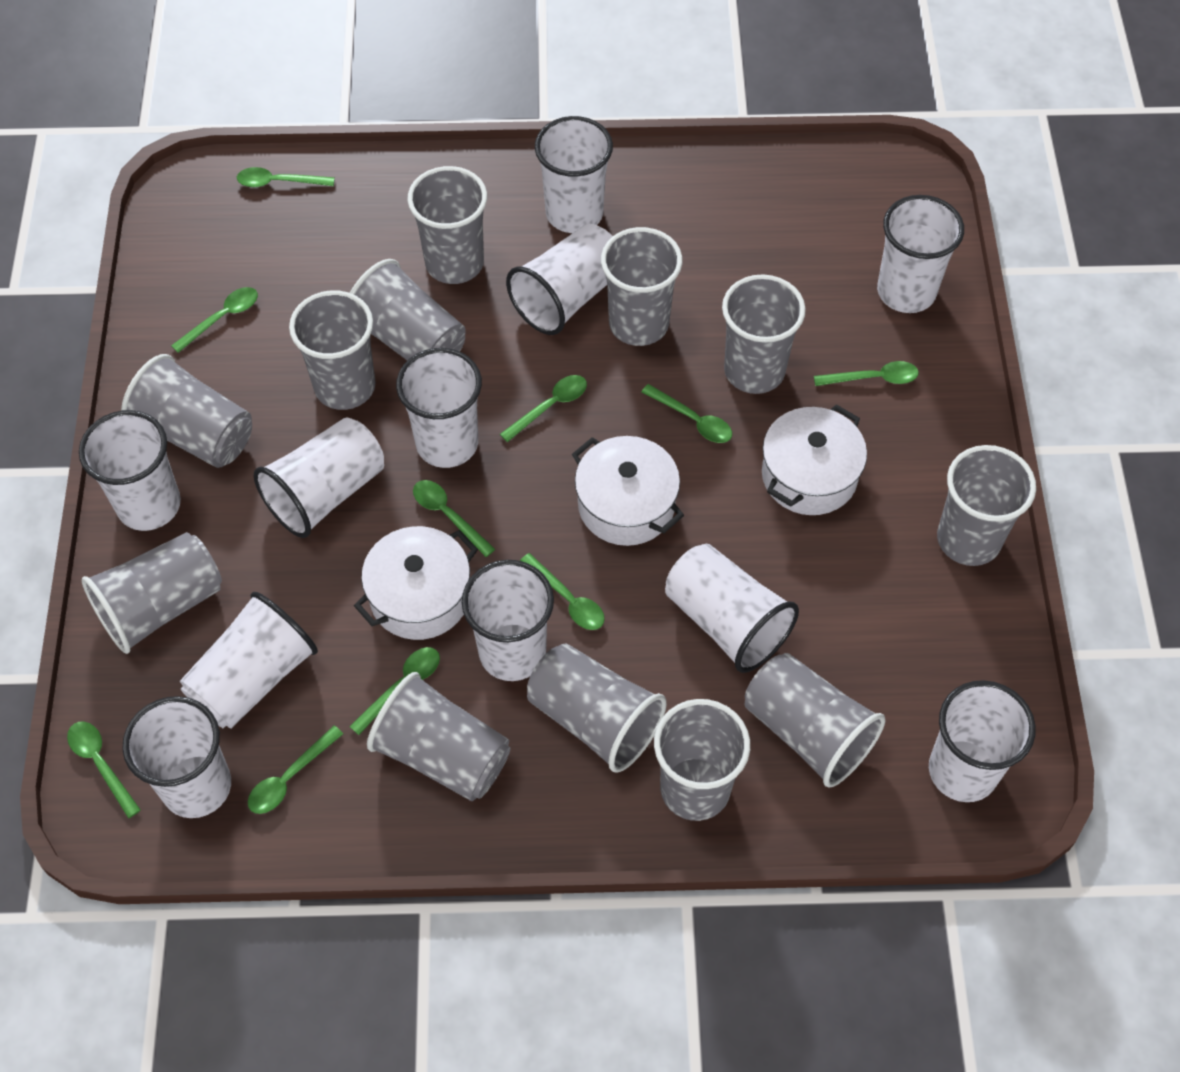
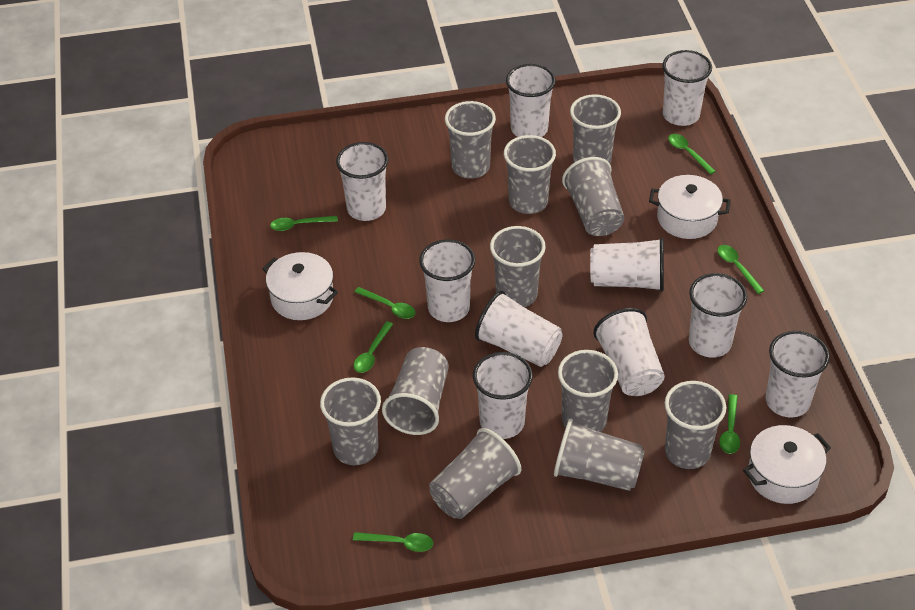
green spoon: 10 -> 7
grey cup: 12 -> 11
white cup: 11 -> 10

